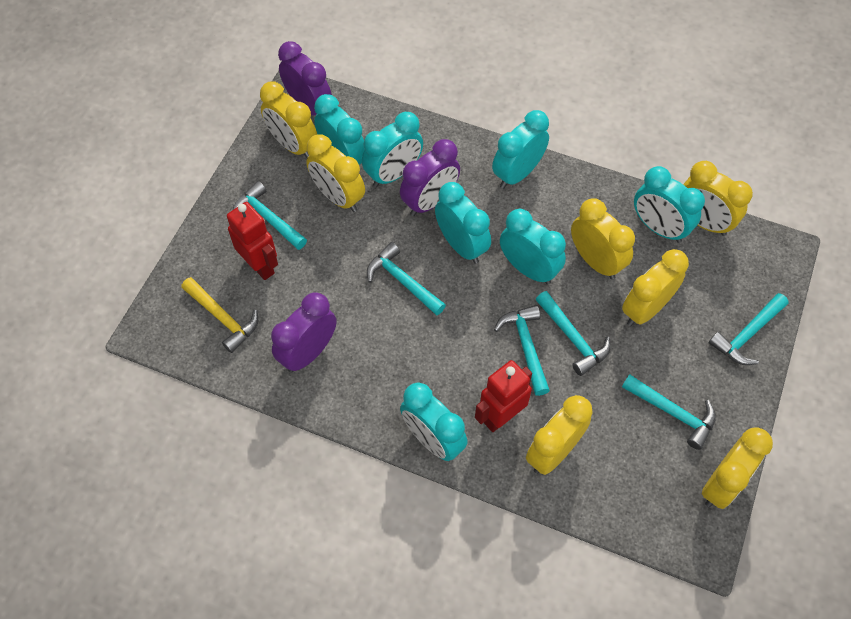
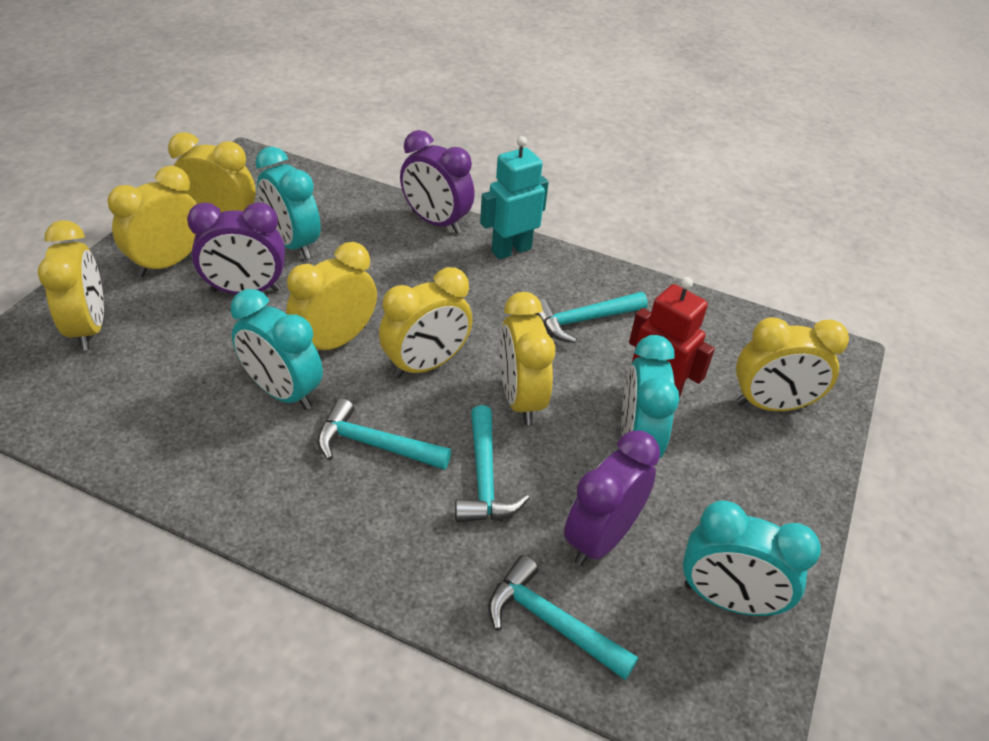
red robot: 2 -> 1
turquoise clock: 7 -> 4
turquoise hammer: 6 -> 4
turquoise robot: 0 -> 1
yellow hammer: 1 -> 0

